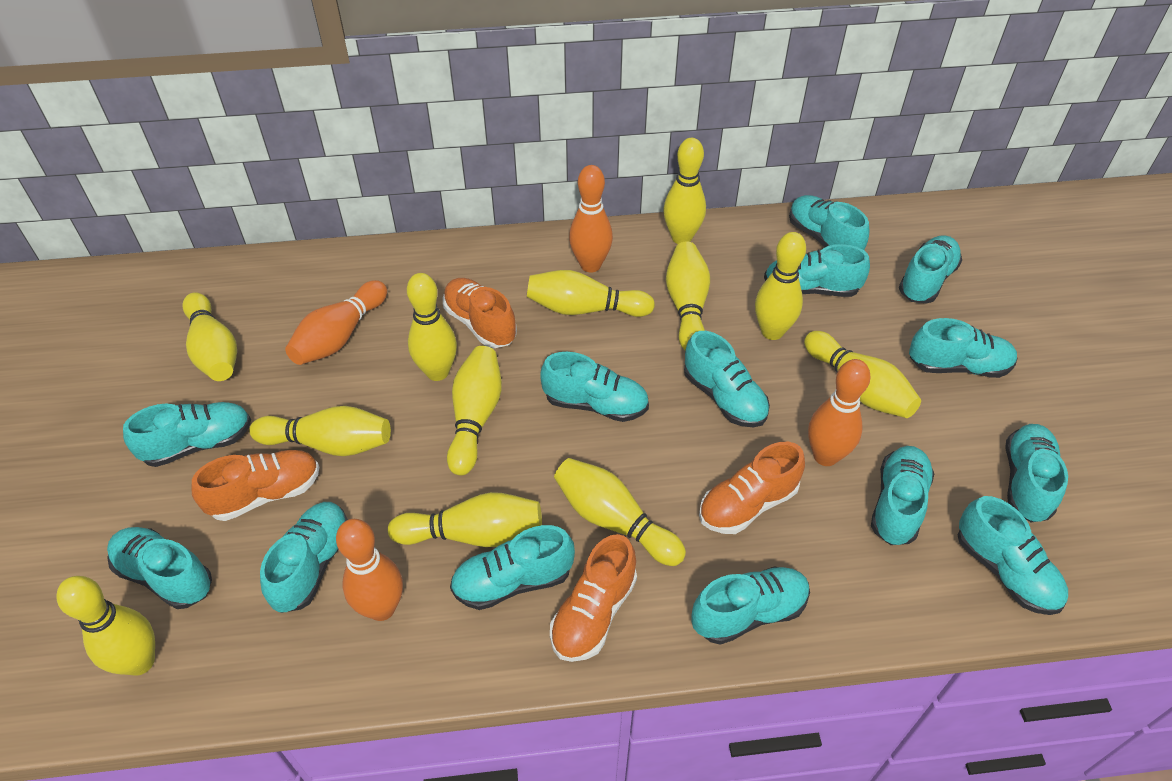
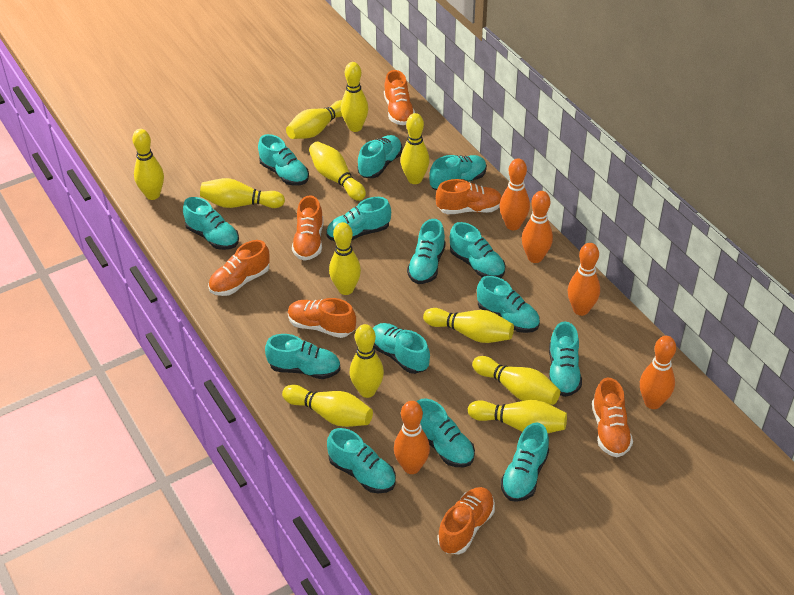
orange bowling pin: 4 -> 5
orange shoe: 4 -> 7

